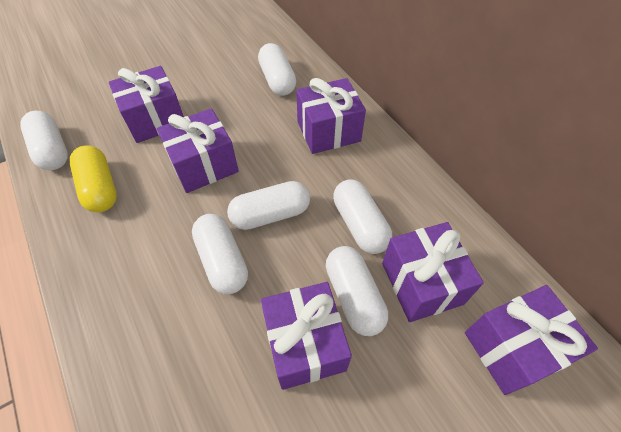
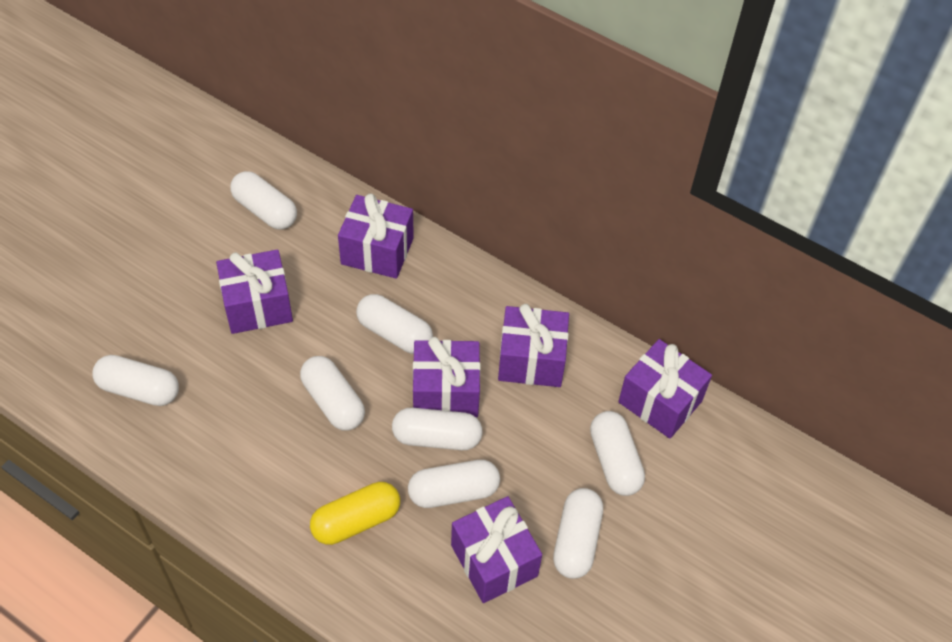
white capsule: 6 -> 8

